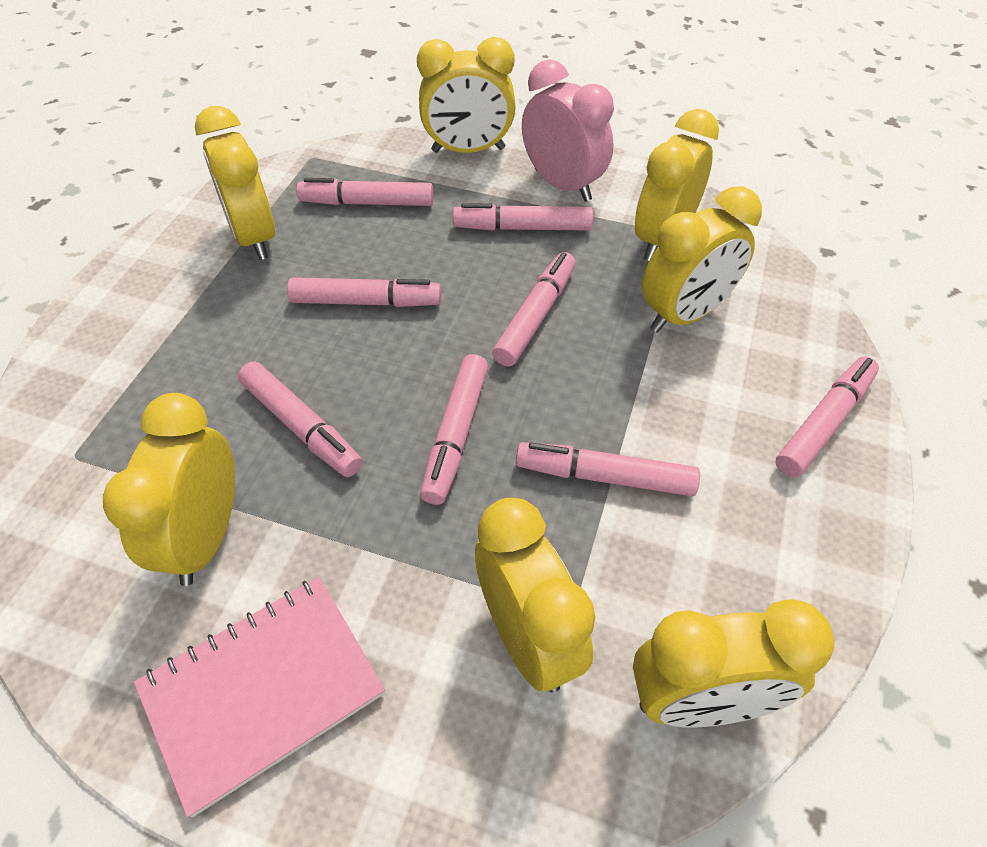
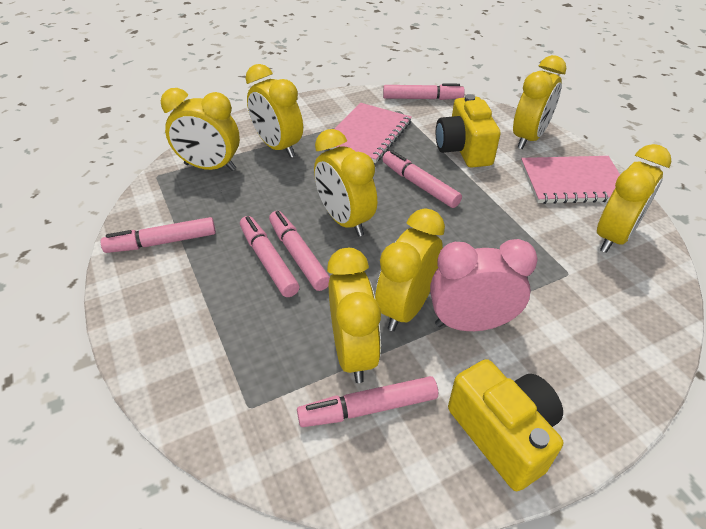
pink marker: 8 -> 6
pink notebook: 1 -> 2
yellow camera: 0 -> 2

